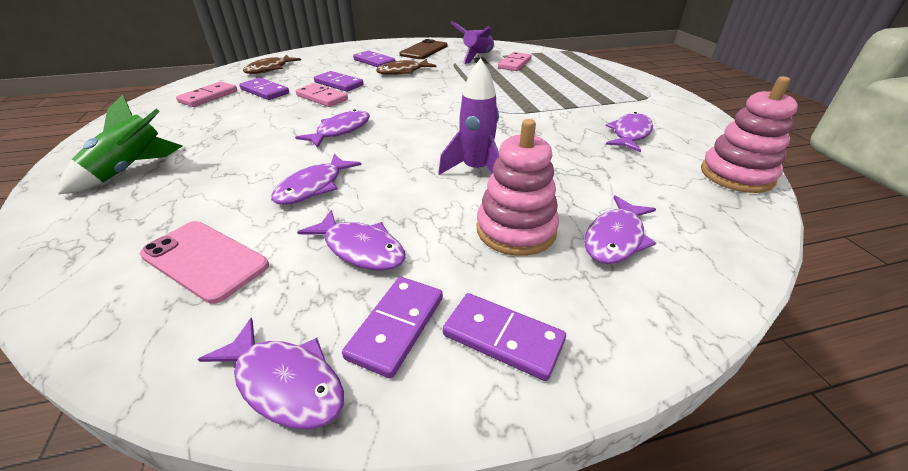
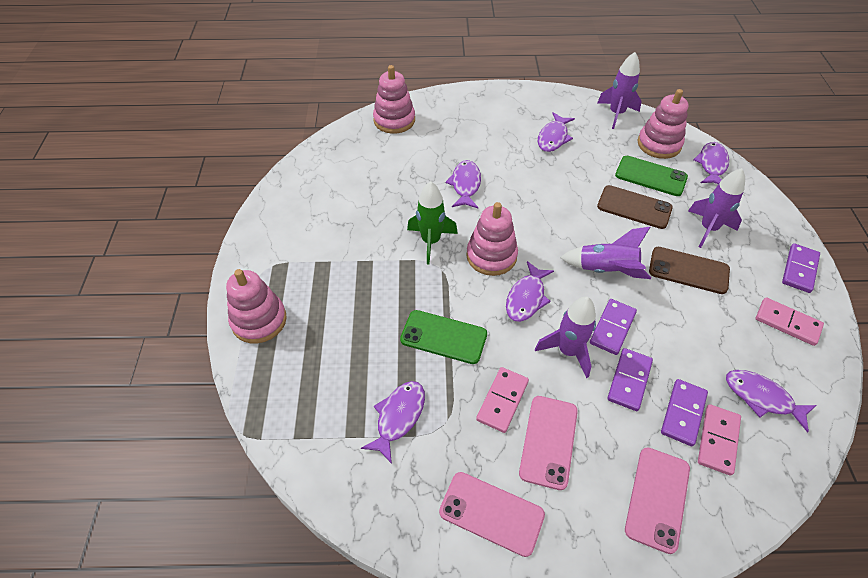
brown fish: 2 -> 0
brown phone: 1 -> 2
green phone: 0 -> 2
pink phone: 1 -> 3
pink stacking toy: 2 -> 4
purple domino: 5 -> 4
purple rocket: 2 -> 4

